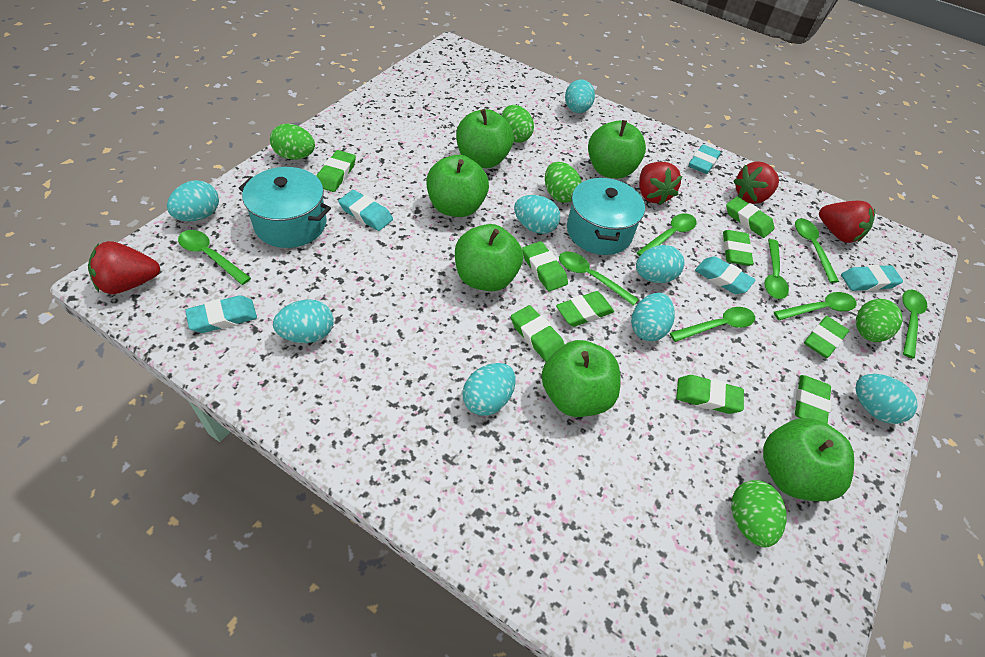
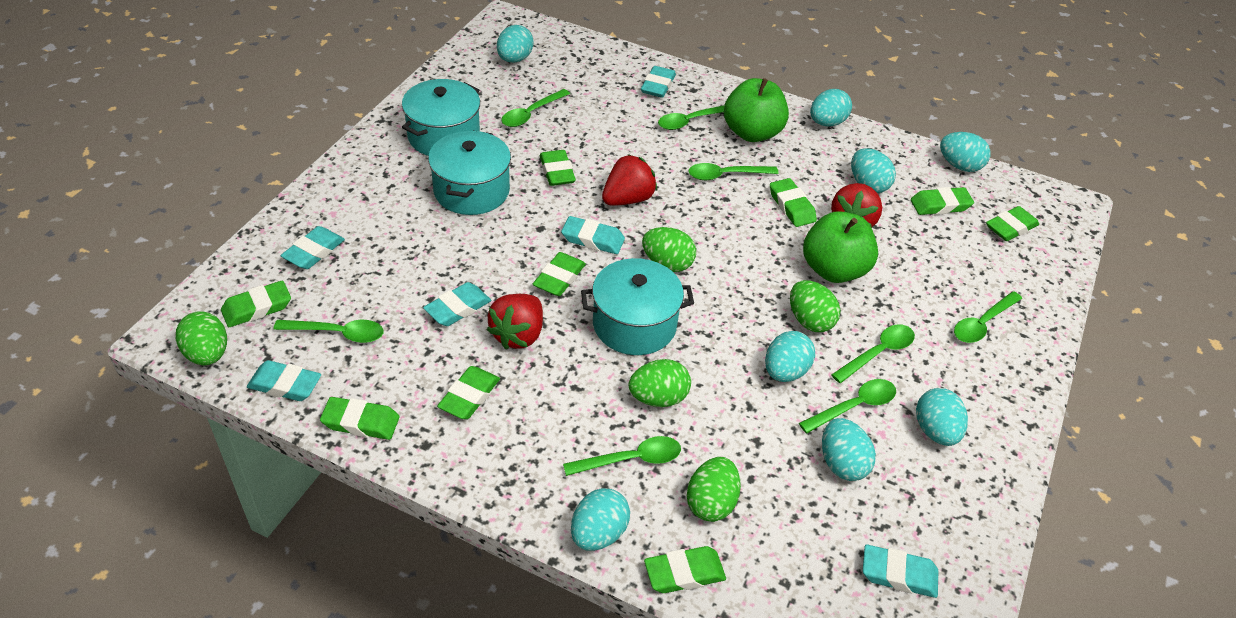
green apple: 6 -> 2
red strawberry: 4 -> 3
turquoise eraser: 5 -> 6
turquoise pot: 2 -> 3

